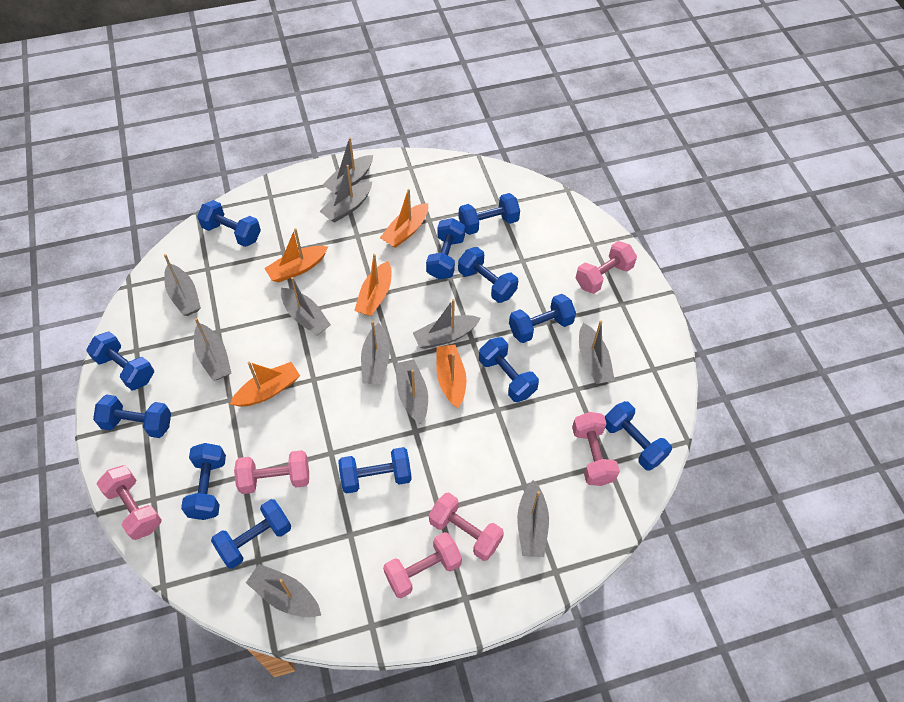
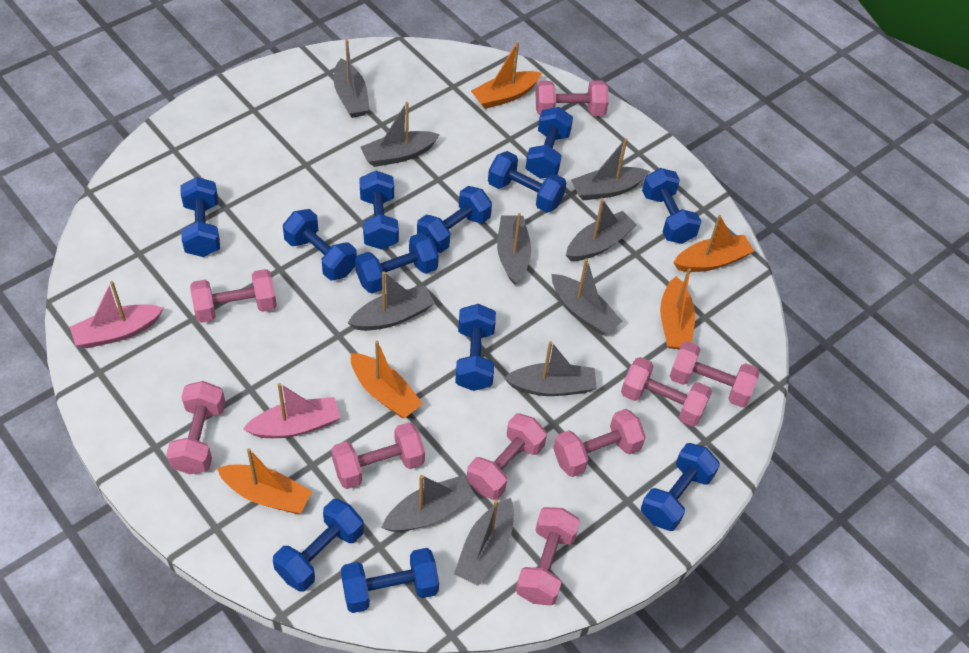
grey boat: 11 -> 10
pink boat: 0 -> 2
pink dumbbell: 6 -> 9

